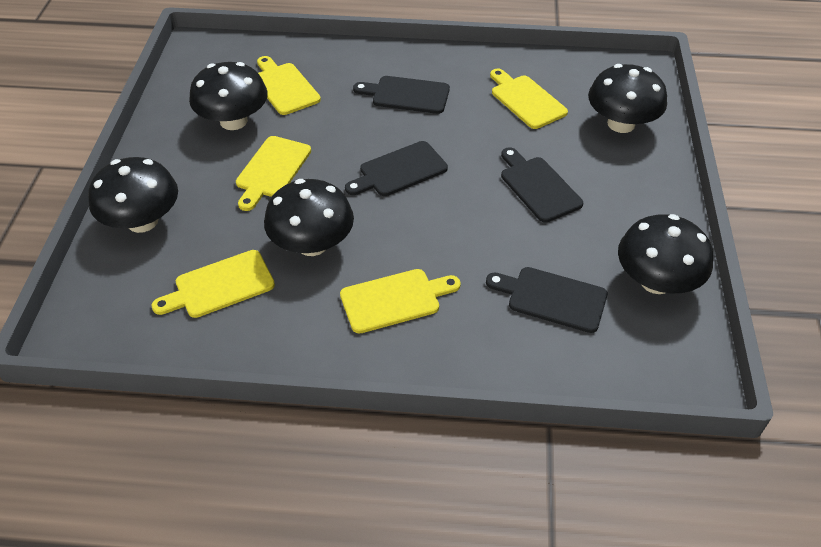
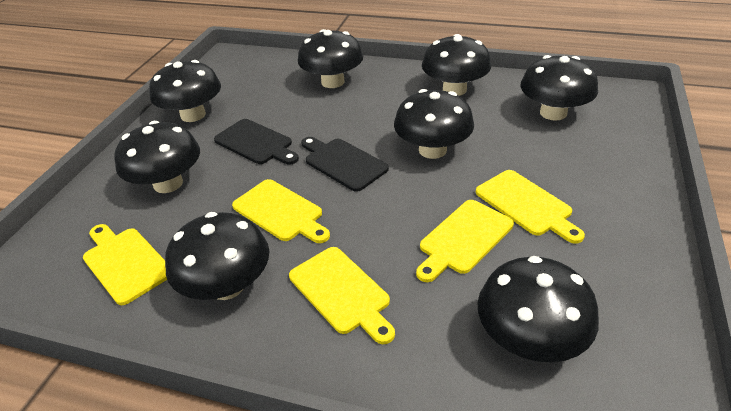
black cutting board: 4 -> 2
black mushroom: 5 -> 8

